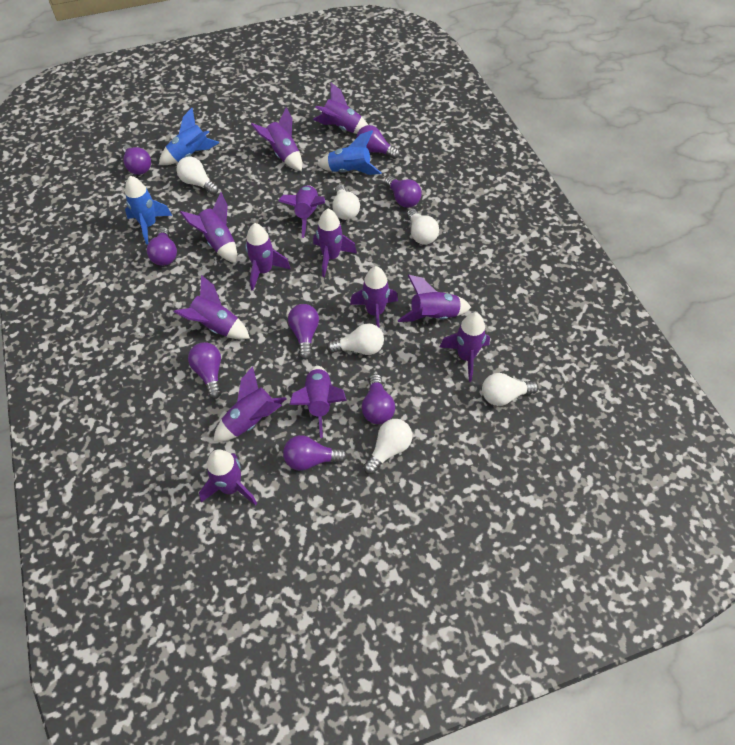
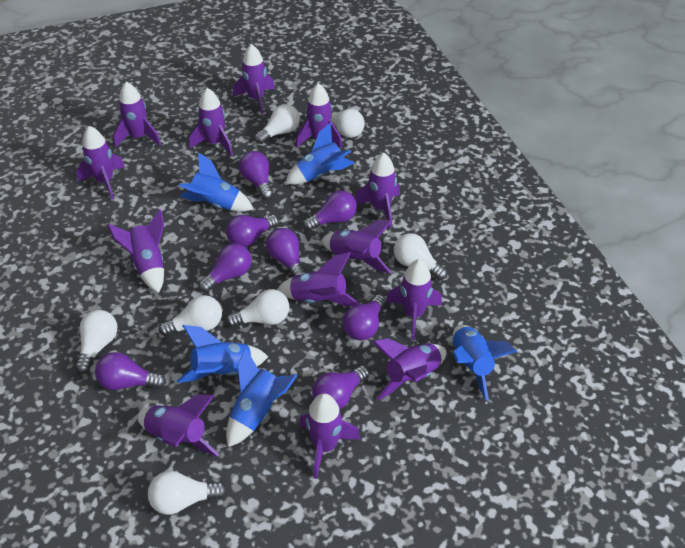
blue rocket: 3 -> 5
white light bulb: 6 -> 7

